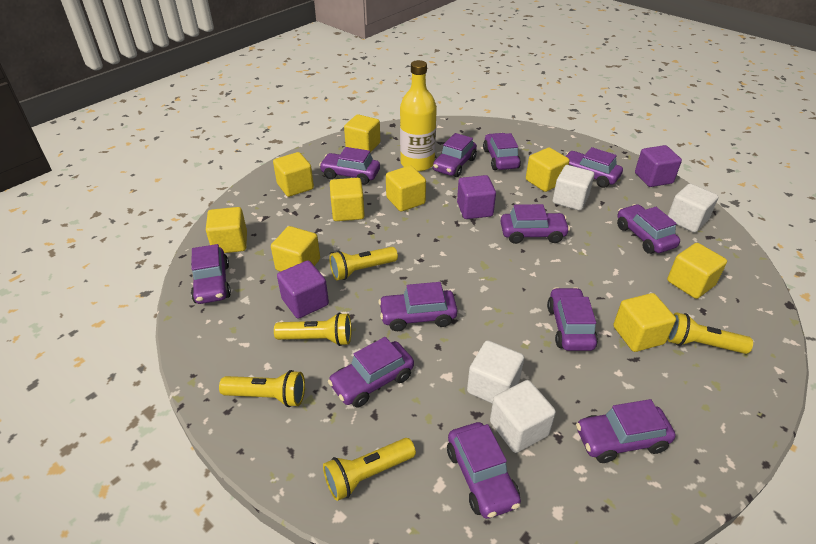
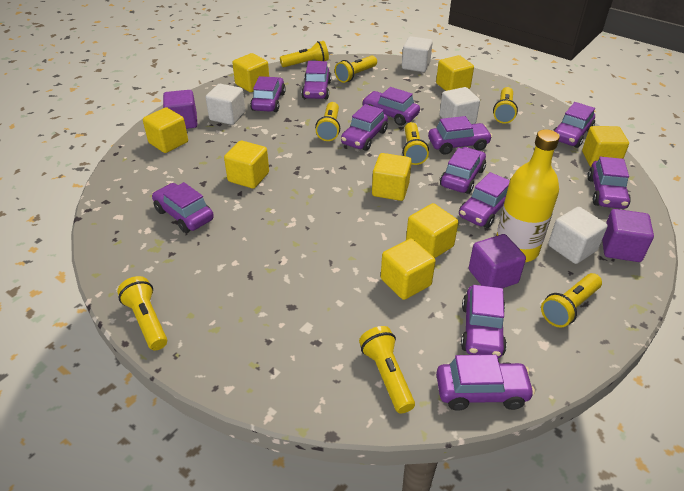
yellow cube: 9 -> 8
yellow flashlight: 5 -> 8

